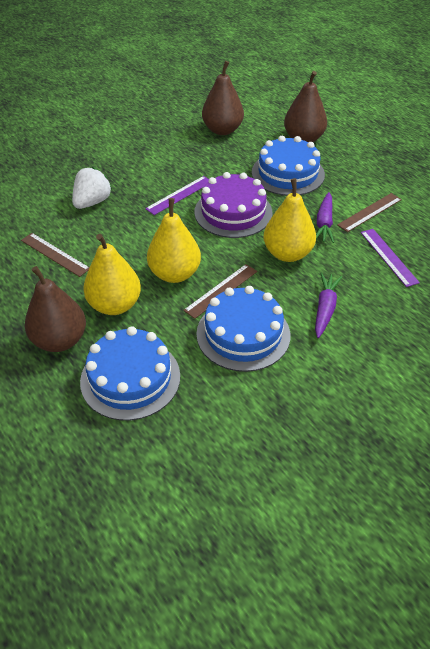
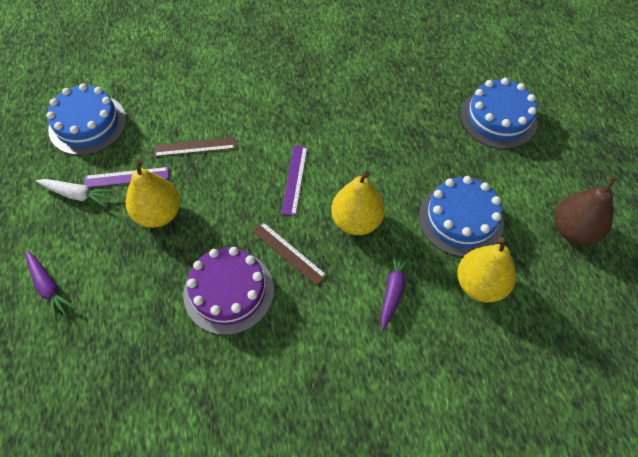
brown pear: 3 -> 1
brown ruler: 3 -> 2
white carrot: 0 -> 1
white strawberry: 1 -> 0

